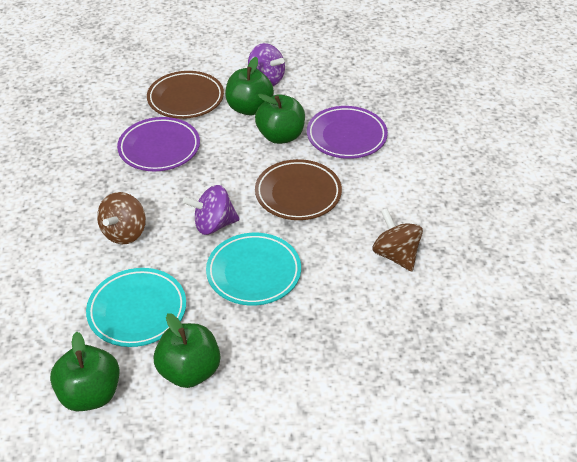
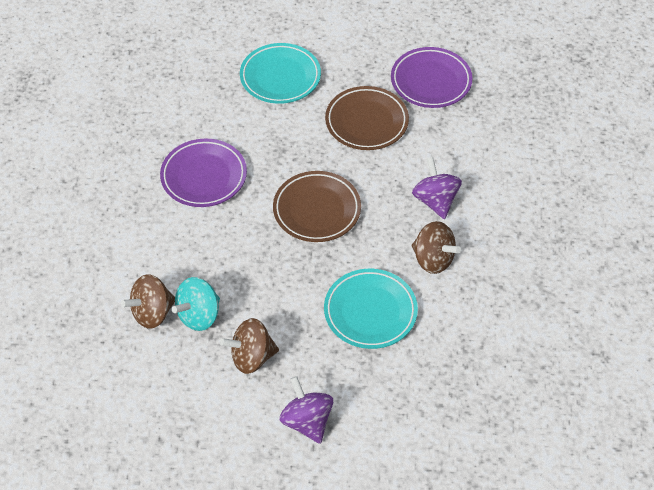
brown spinning top: 2 -> 3
green apple: 4 -> 0
turquoise spinning top: 0 -> 1

